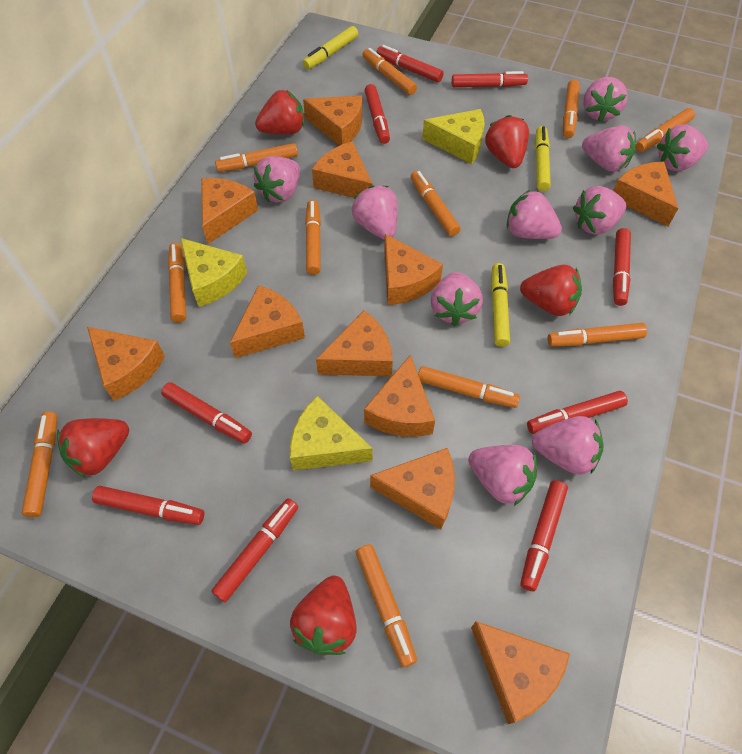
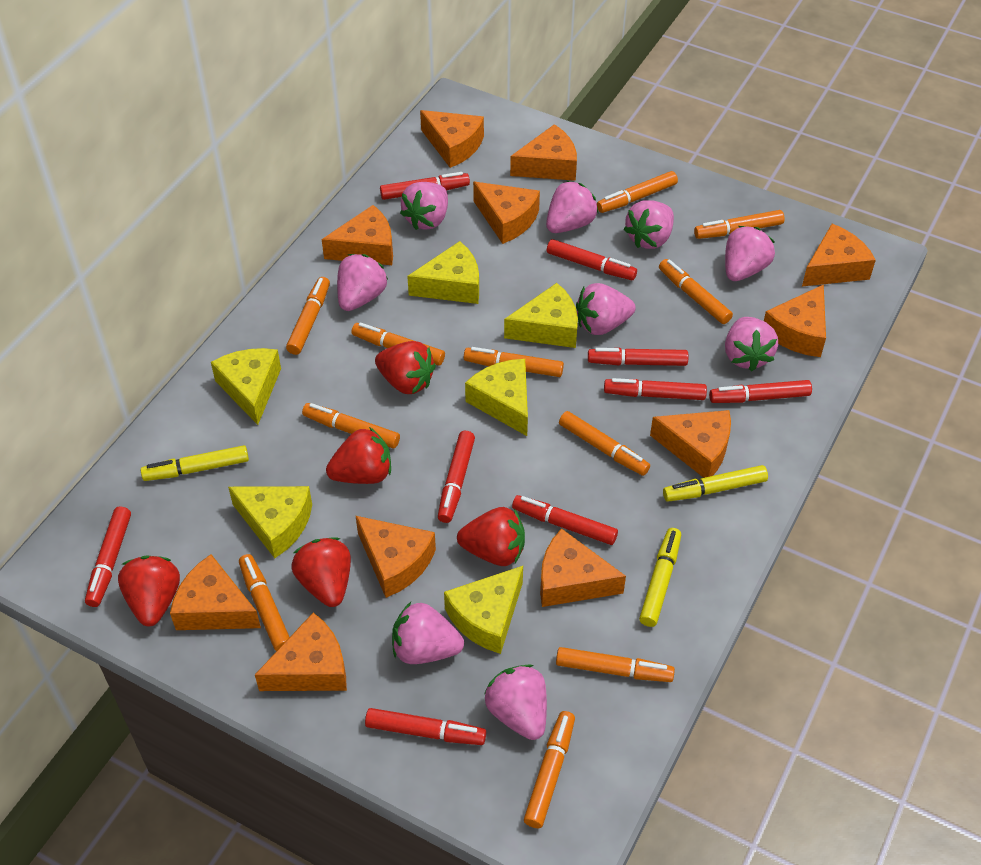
pink strawberry: 10 -> 9
yellow cheese: 3 -> 6

